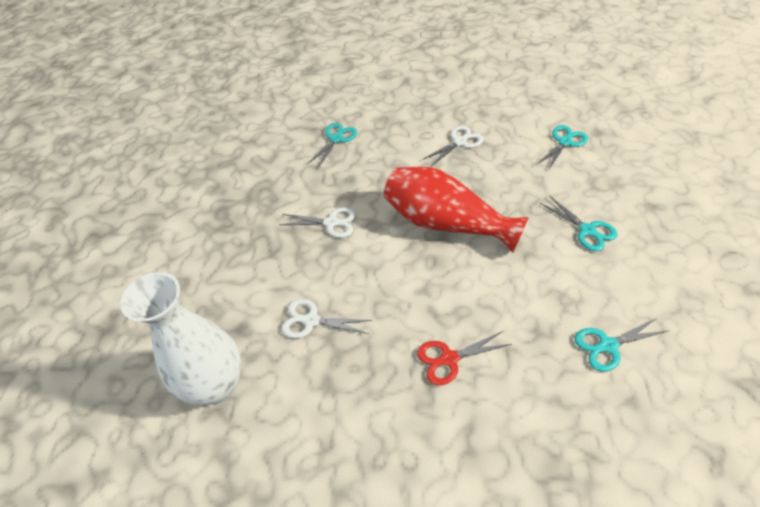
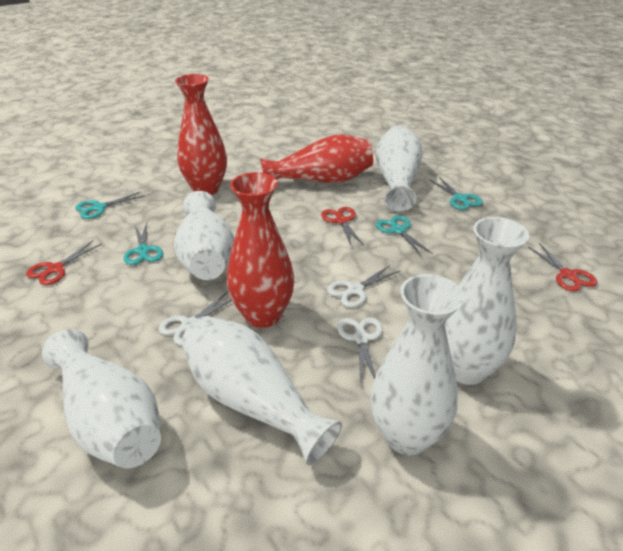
red scissors: 1 -> 3
red vase: 1 -> 3
white vase: 1 -> 6

